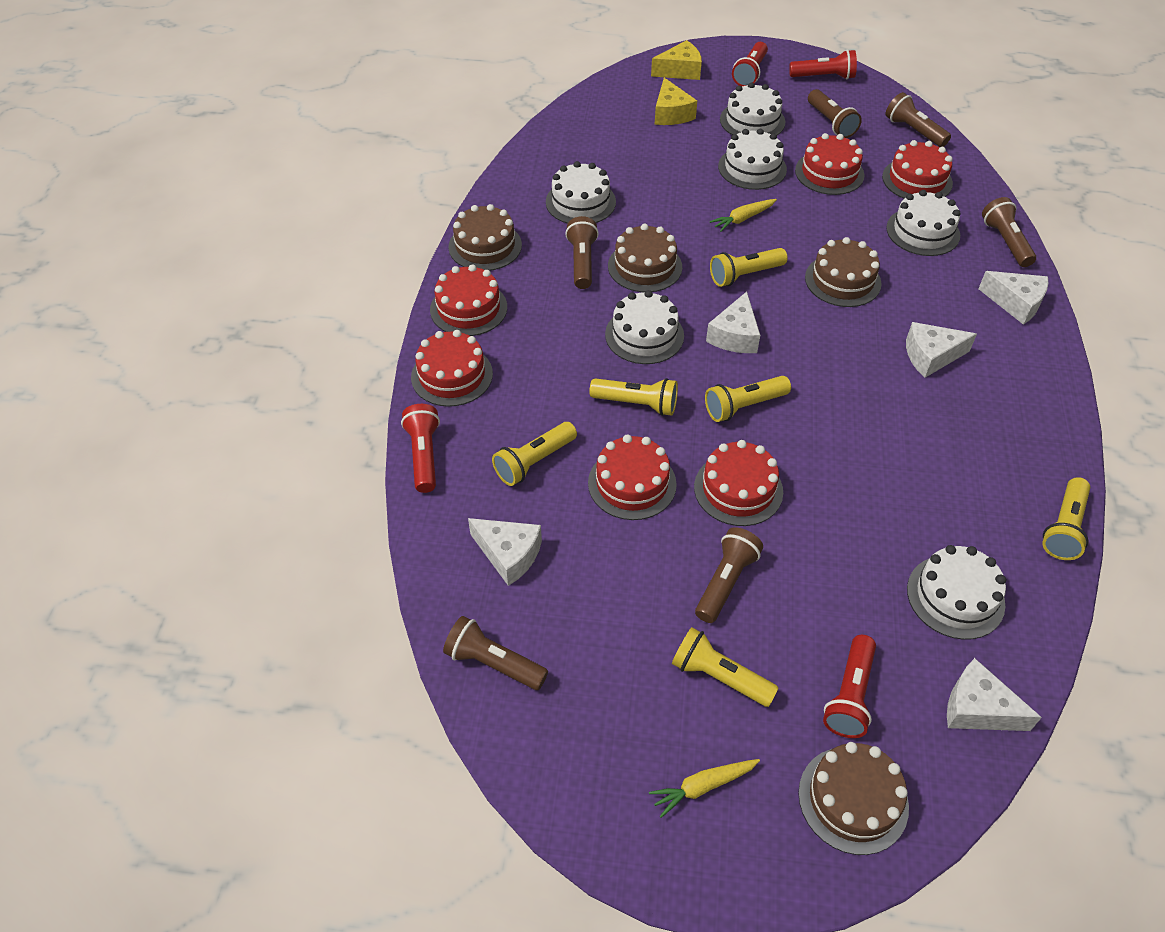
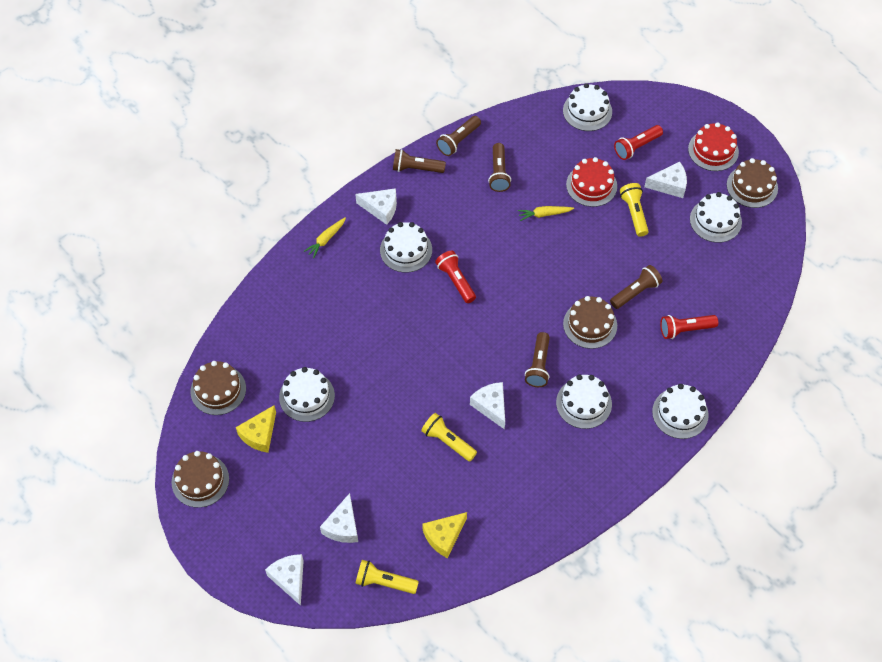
brown flashlight: 6 -> 5
red cake: 6 -> 2
red flashlight: 4 -> 3
yellow flashlight: 6 -> 3

